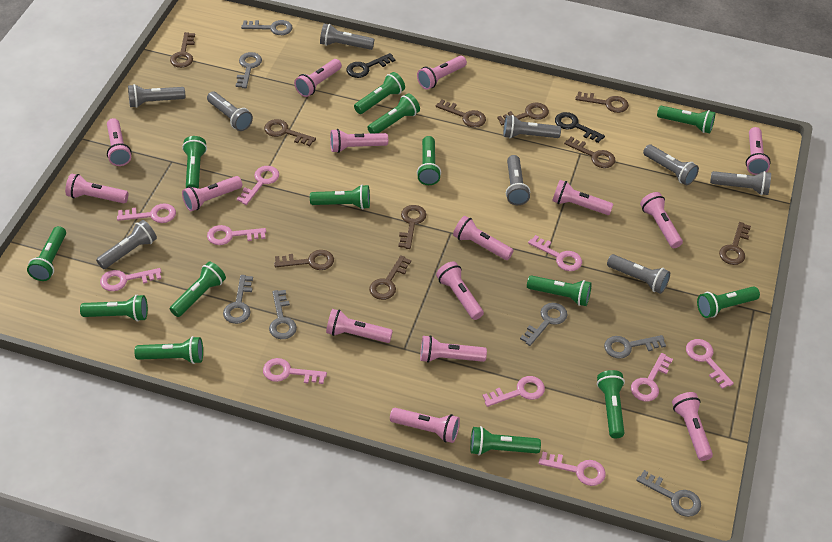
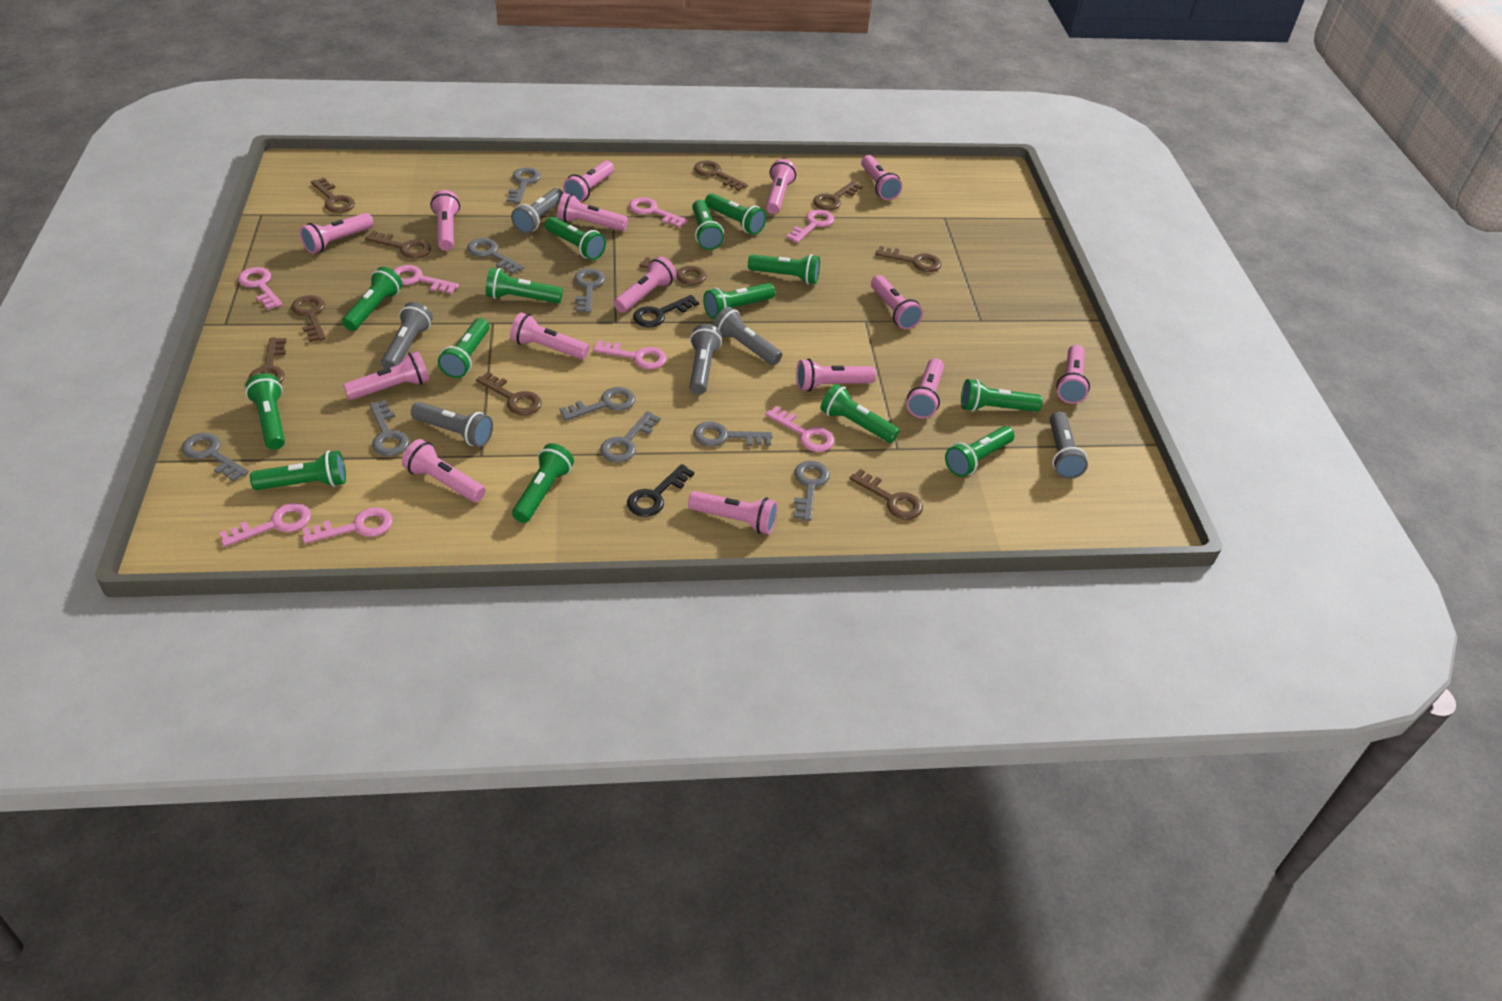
grey flashlight: 9 -> 6
grey key: 7 -> 9
pink key: 10 -> 8

